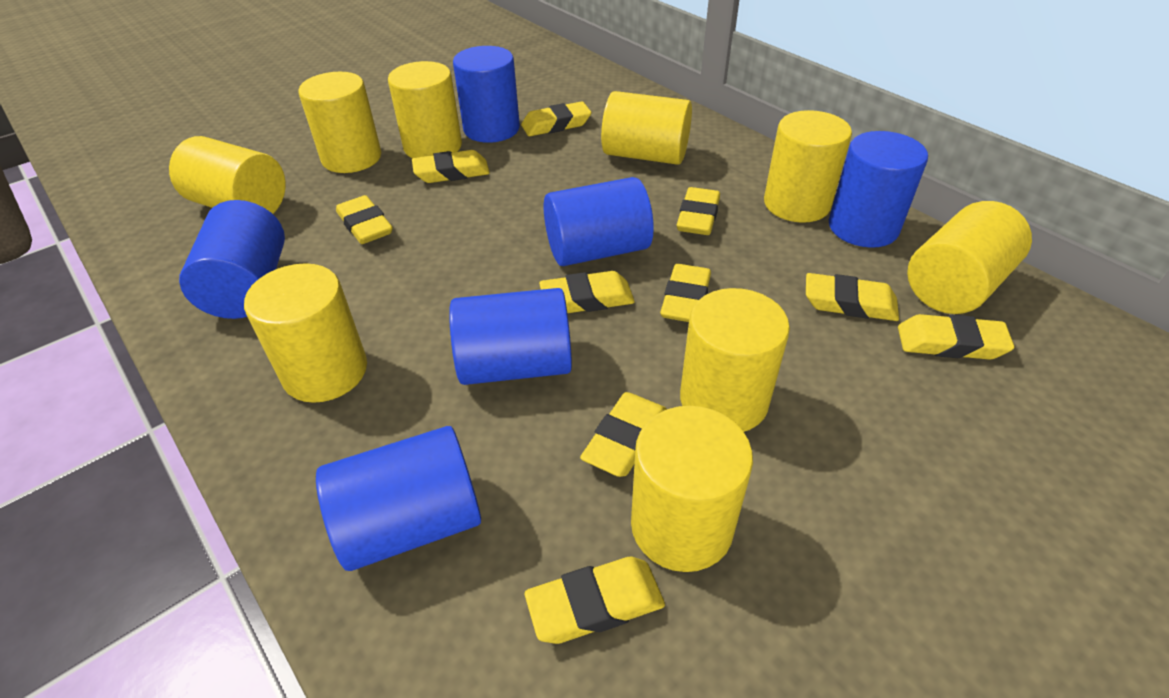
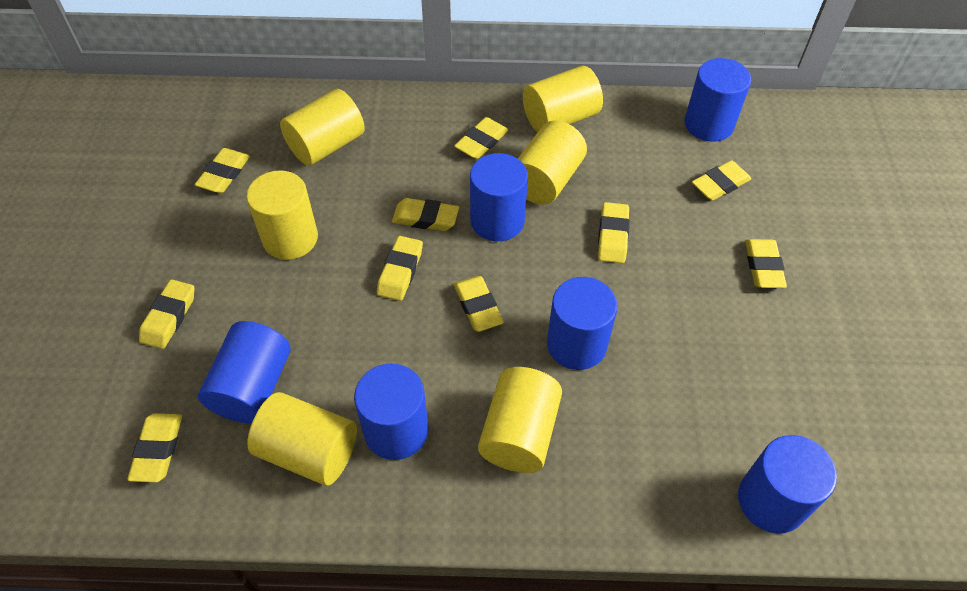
yellow cylinder: 9 -> 6

